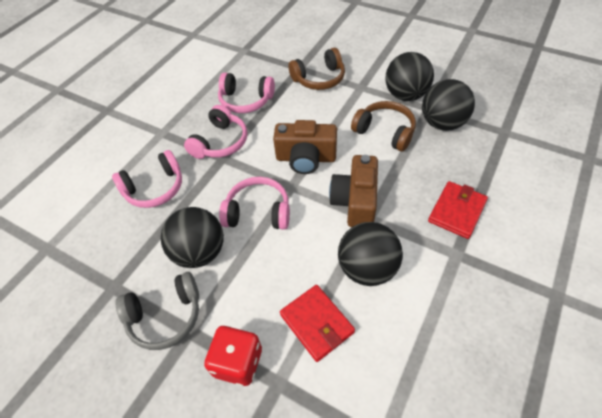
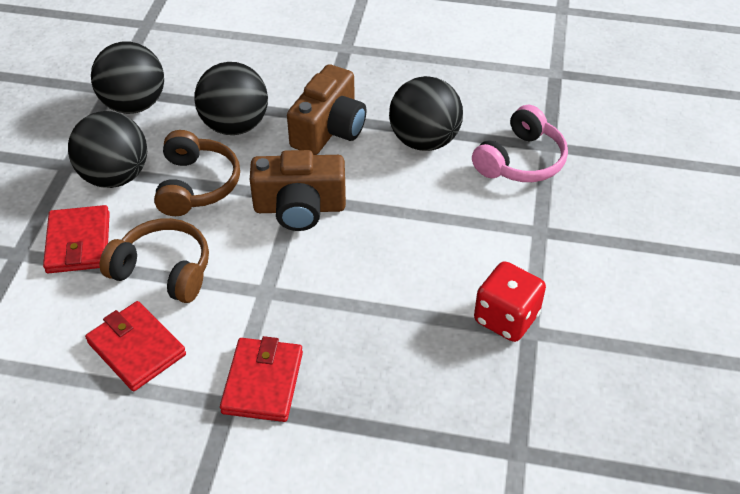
grey headphones: 1 -> 0
pink headphones: 4 -> 1
red wallet: 2 -> 3

